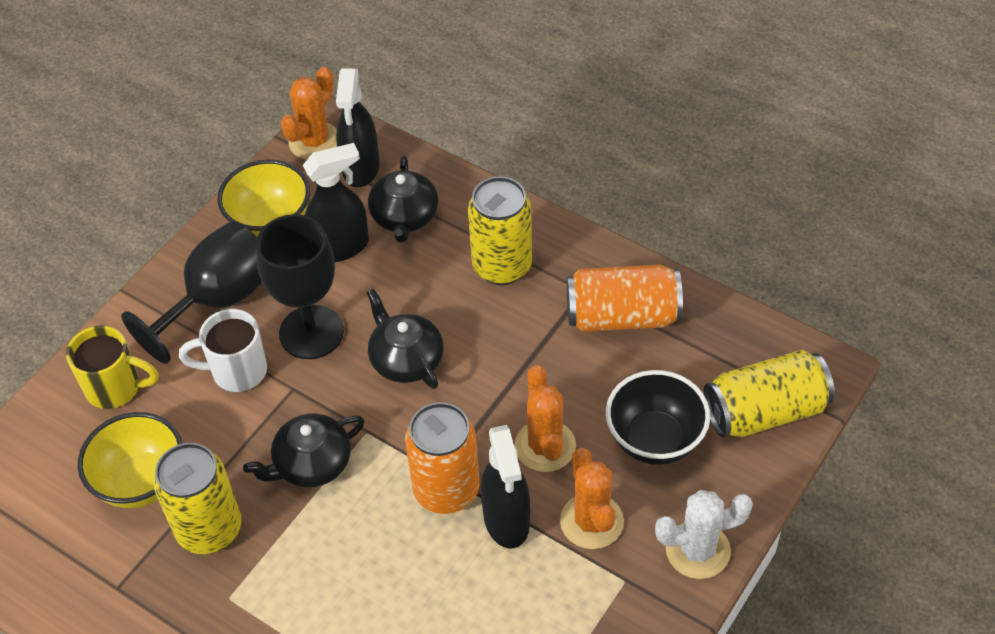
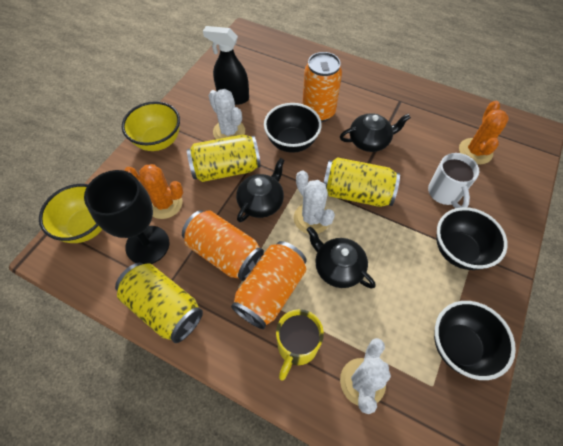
black bowl: 1 -> 3
black goblet: 2 -> 1
black spray bottle: 3 -> 1
orange cactus: 3 -> 2
orange can: 2 -> 3
white cactus: 1 -> 3

